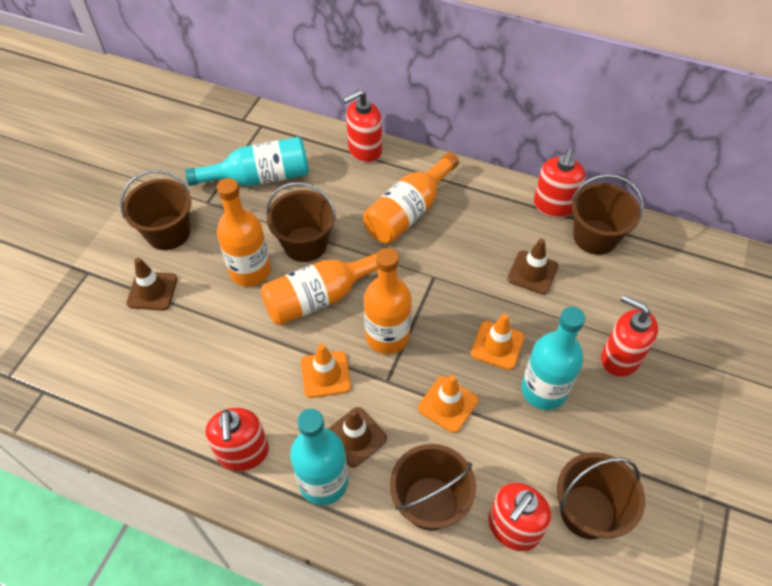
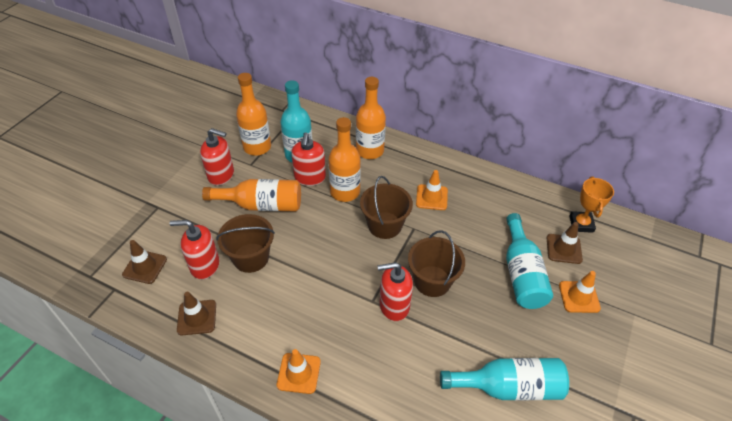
brown bucket: 5 -> 3
orange trophy: 0 -> 1
red soap dispenser: 5 -> 4

